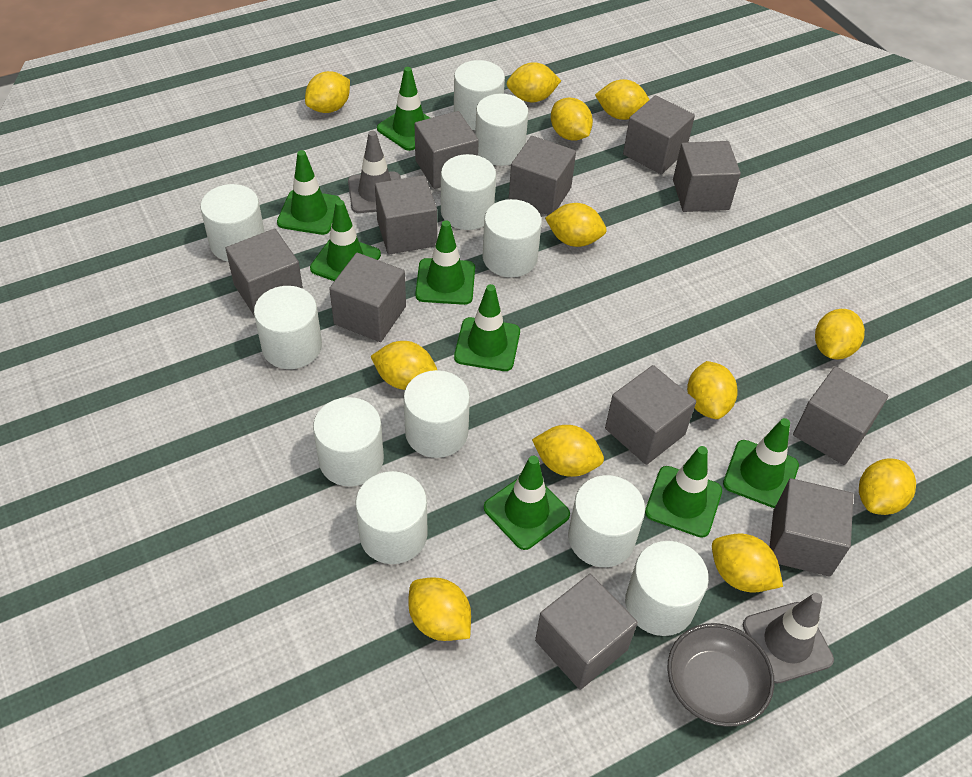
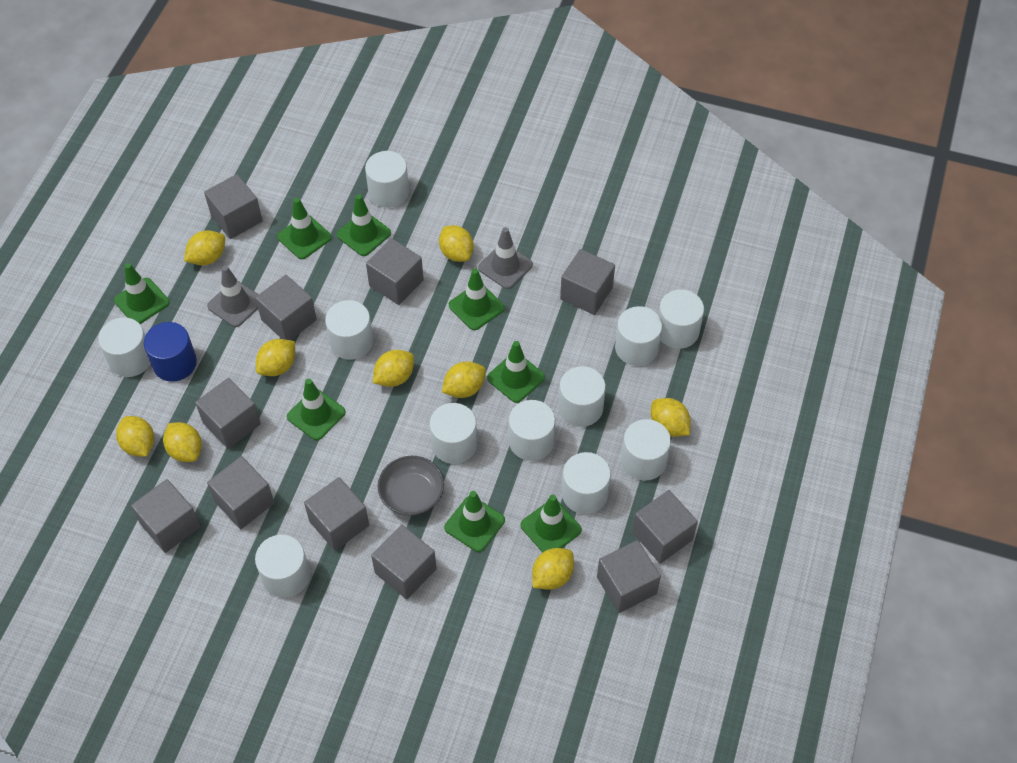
blue cylinder: 0 -> 1
yellow lemon: 12 -> 9

